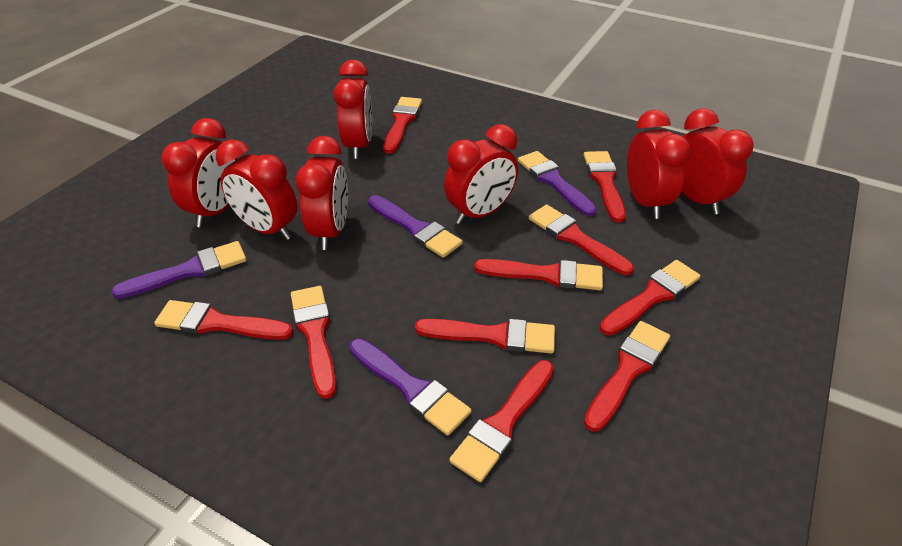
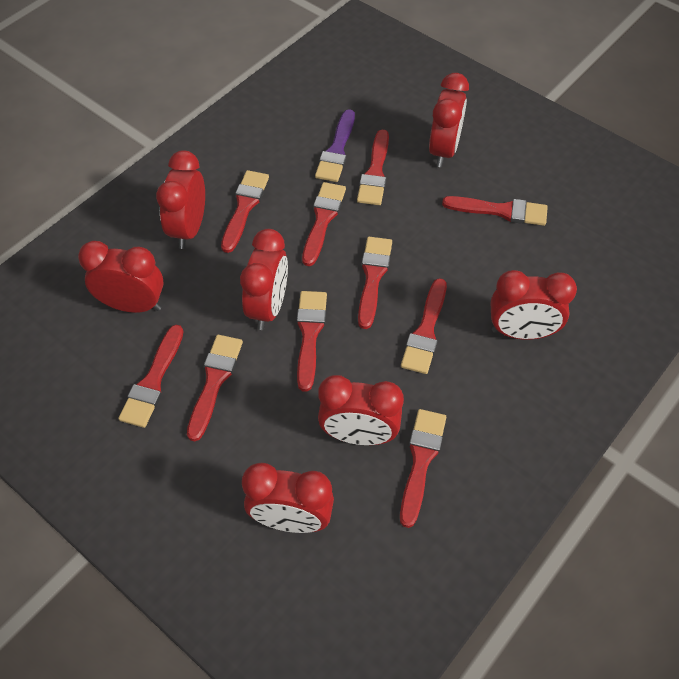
purple brush: 4 -> 1

